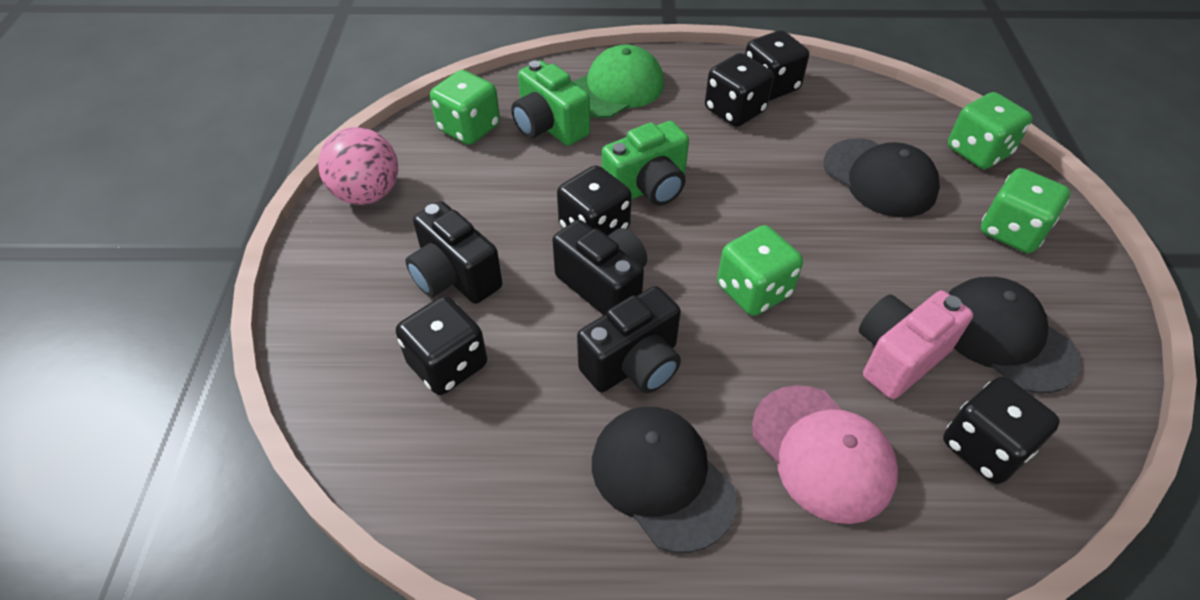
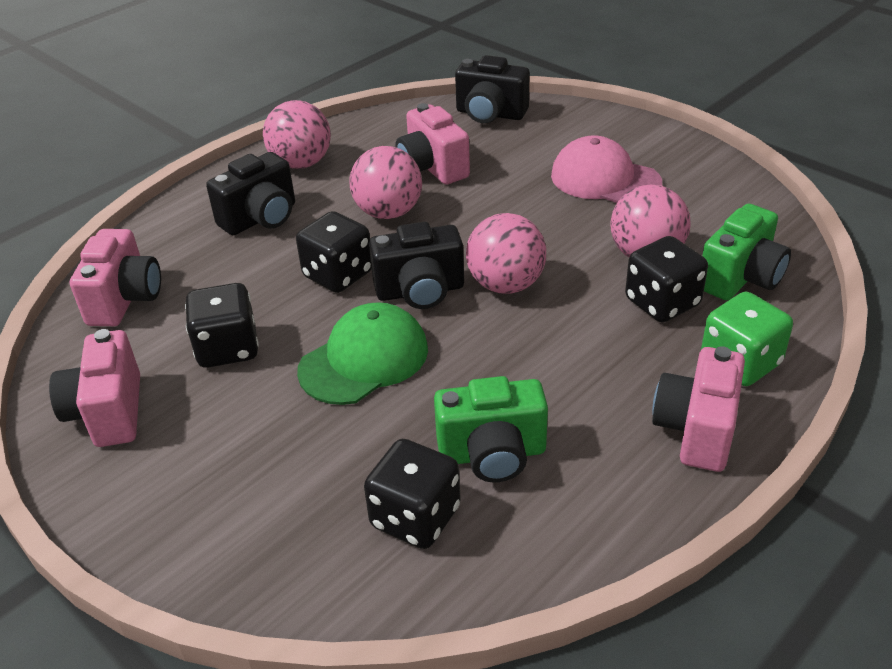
black cap: 3 -> 0
black dice: 5 -> 4
green dice: 4 -> 1
pink ball: 1 -> 4
pink camera: 1 -> 4

